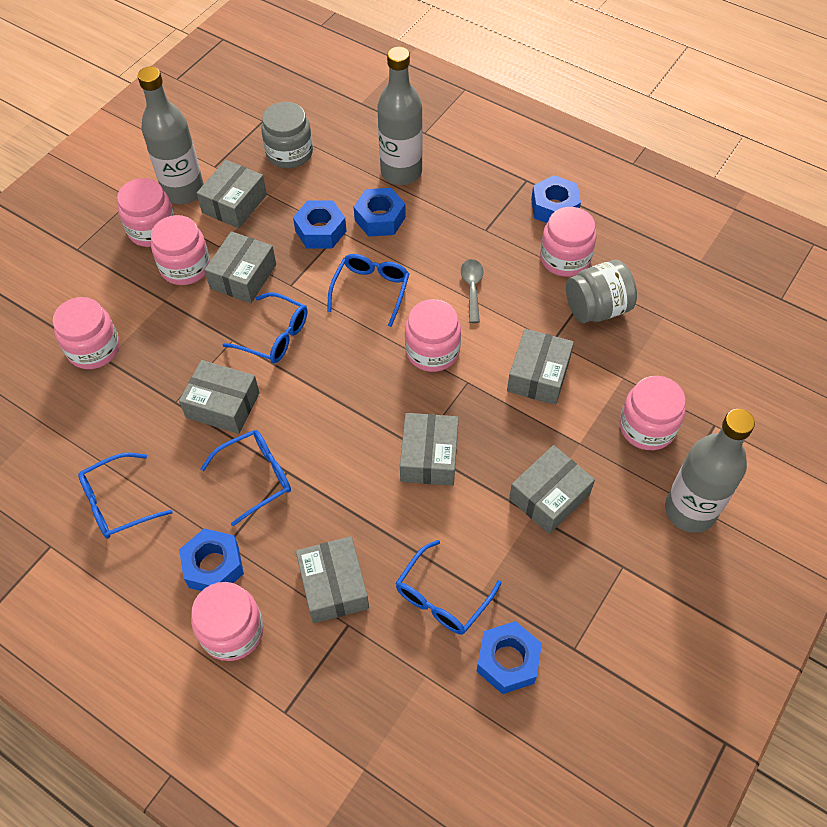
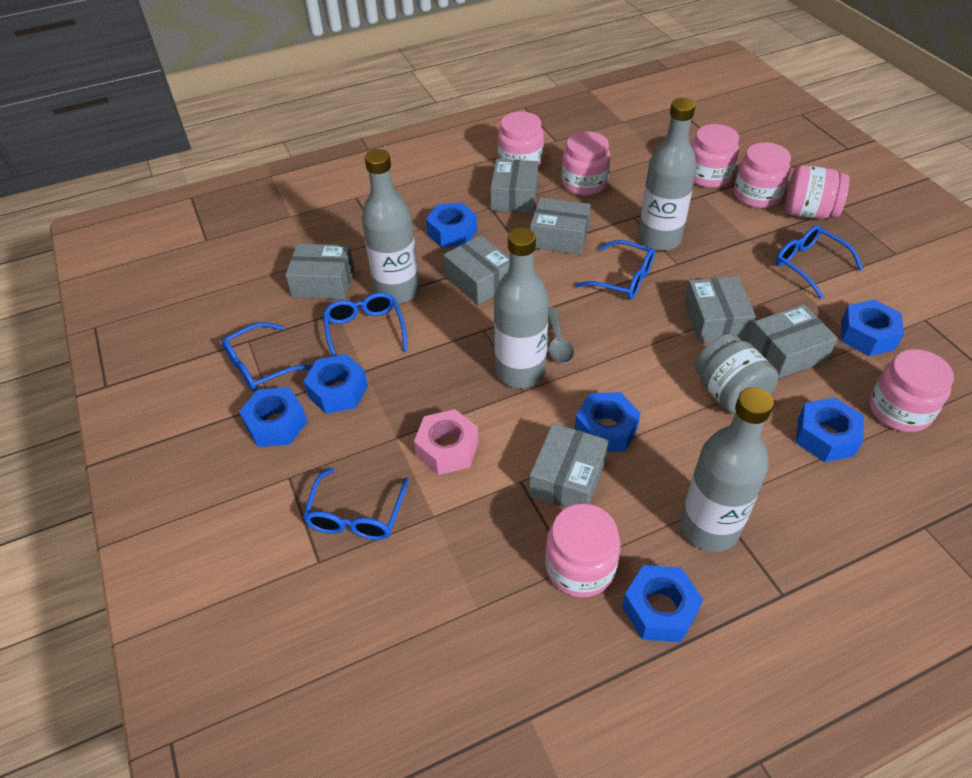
blue nut: 5 -> 7
grey bottle: 3 -> 4
grey jar: 2 -> 1
pink nut: 0 -> 1

